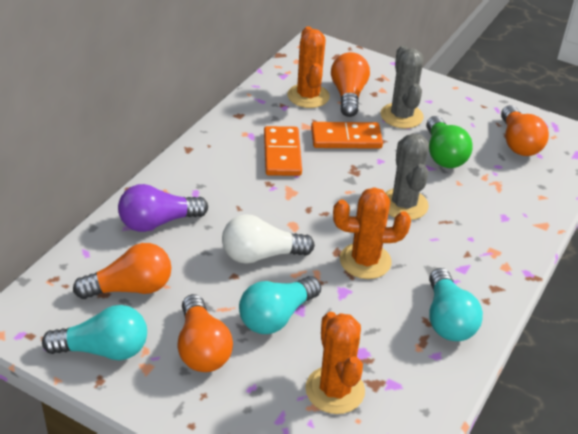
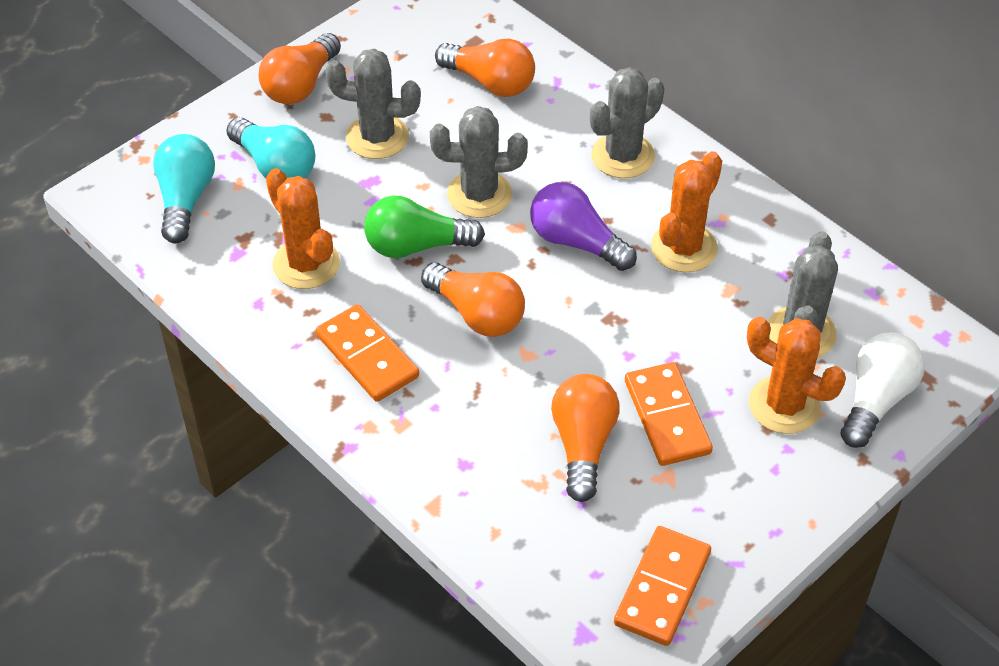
grey cactus: 2 -> 4
orange domino: 2 -> 3
turquoise light bulb: 3 -> 2

